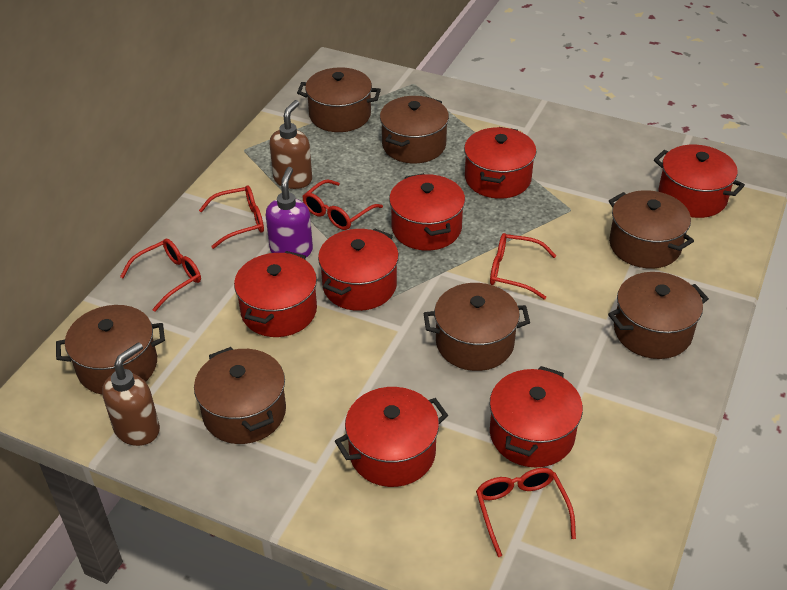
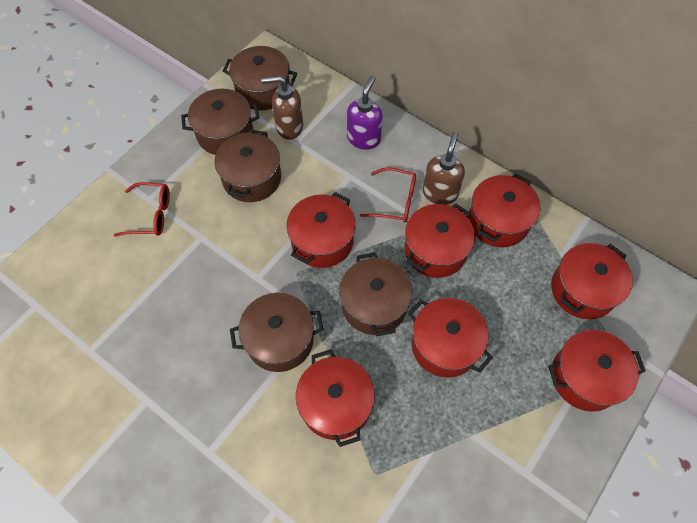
brown pot: 7 -> 5
red glasses: 5 -> 2

